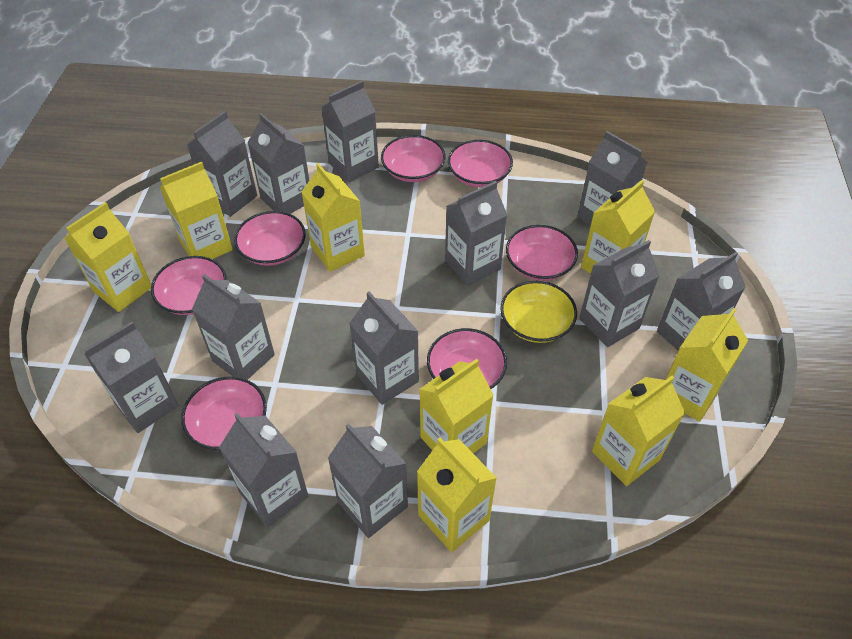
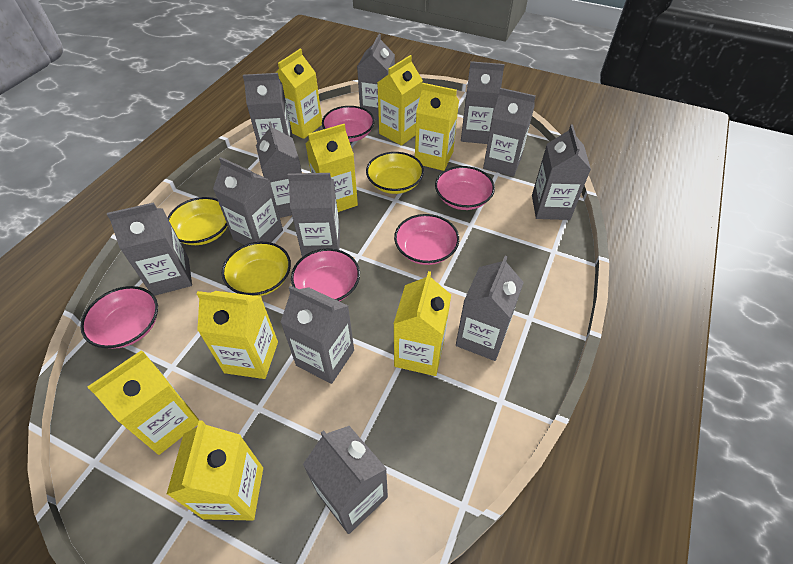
pink bowl: 7 -> 5
yellow bowl: 1 -> 3

